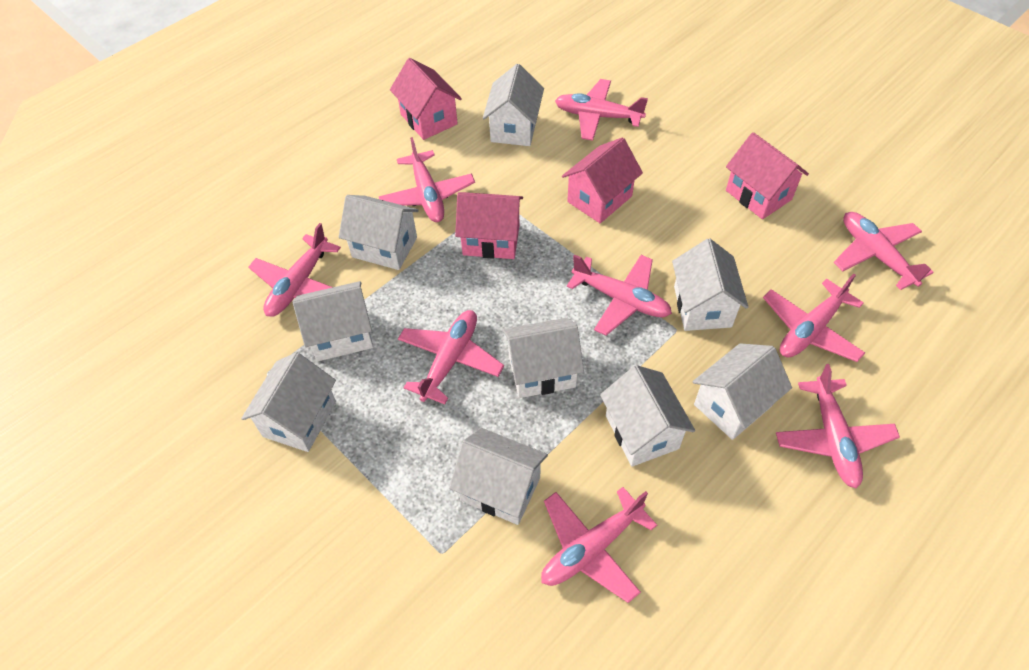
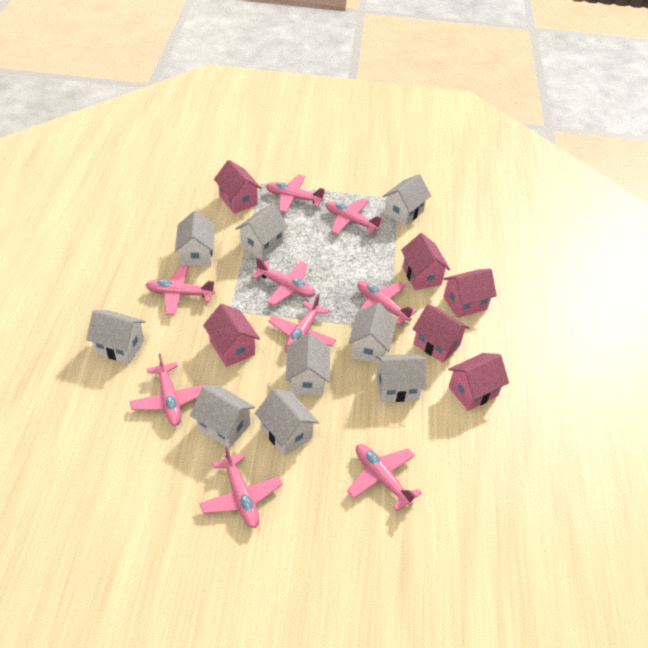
pink house: 4 -> 6

